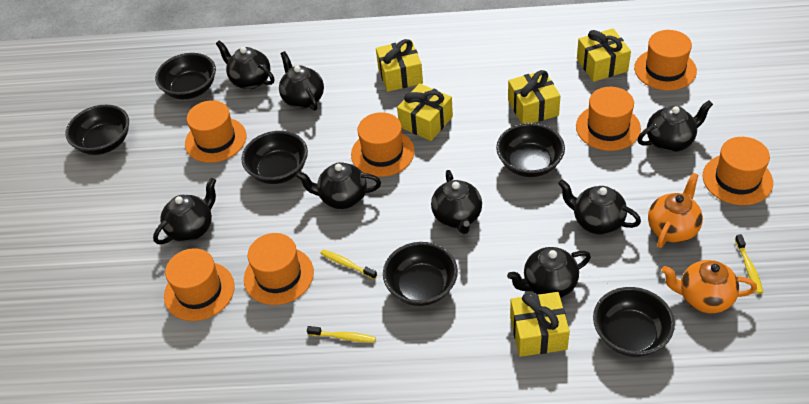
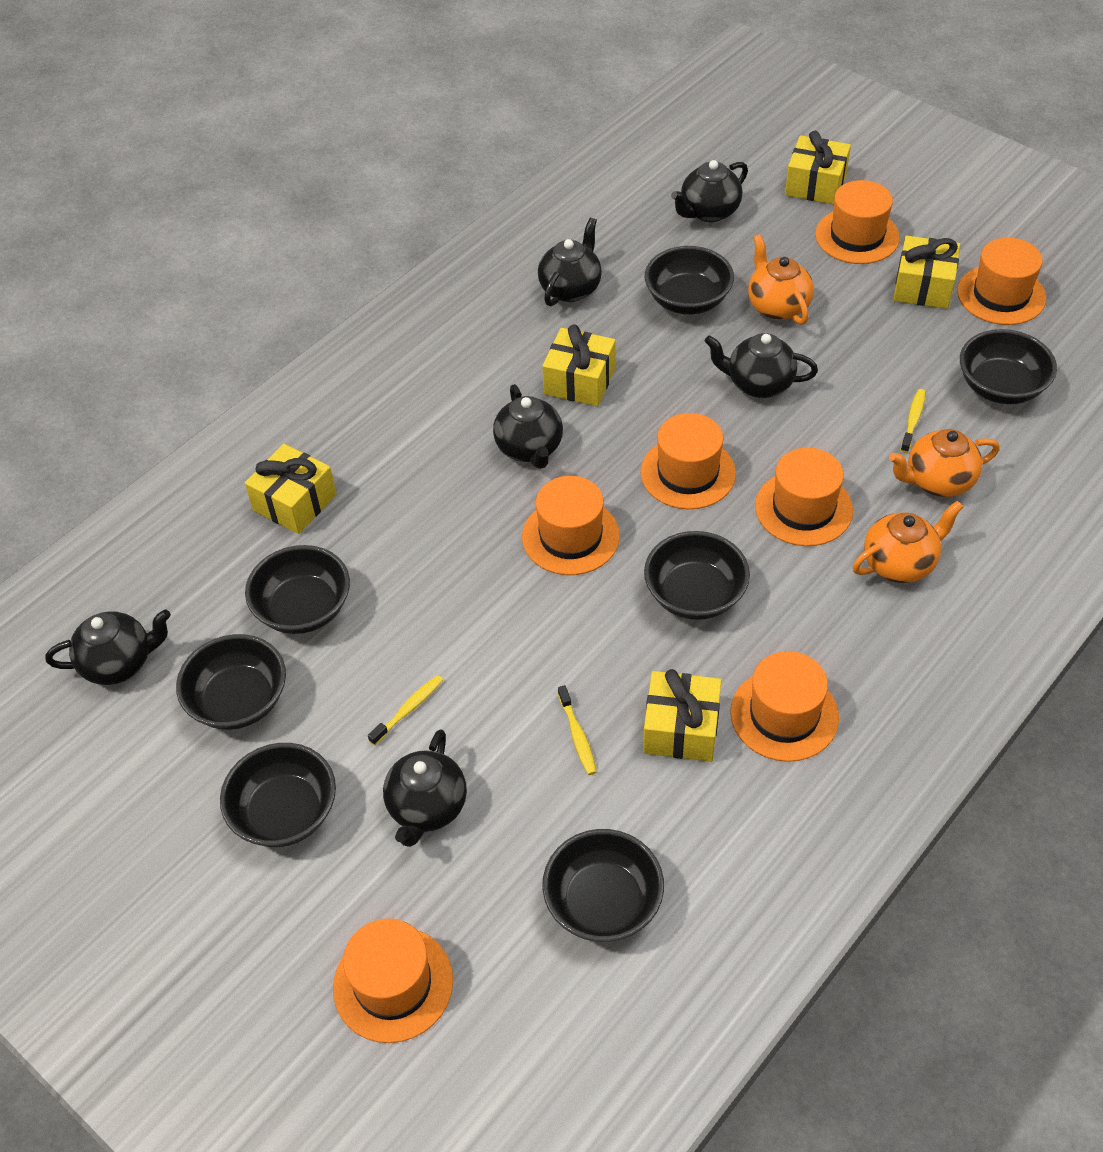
black bowl: 6 -> 7
black teapot: 8 -> 6
orange teapot: 2 -> 3

